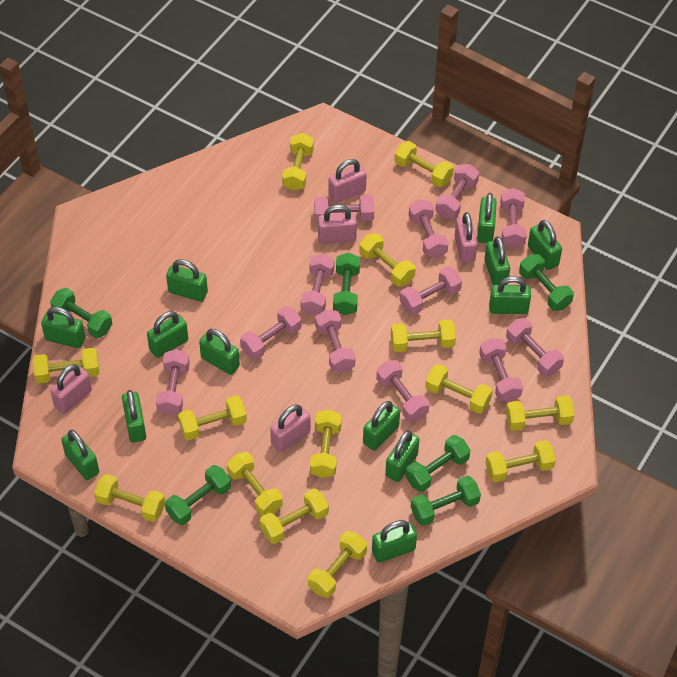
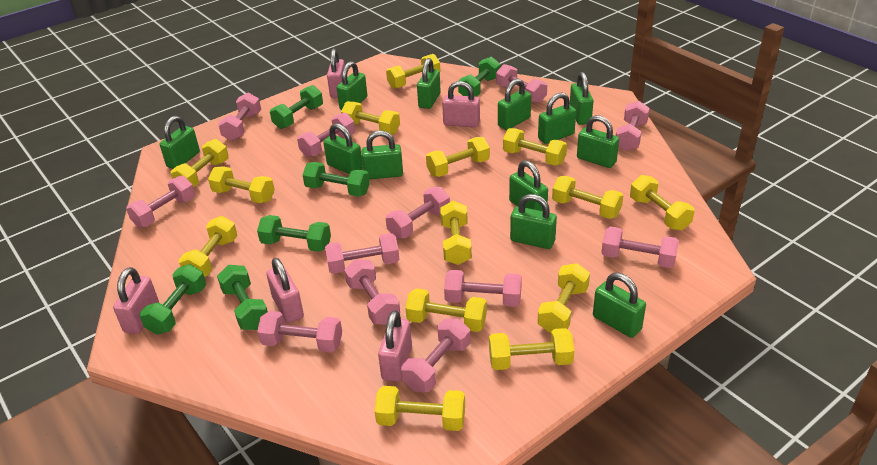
green padlock: 13 -> 12

